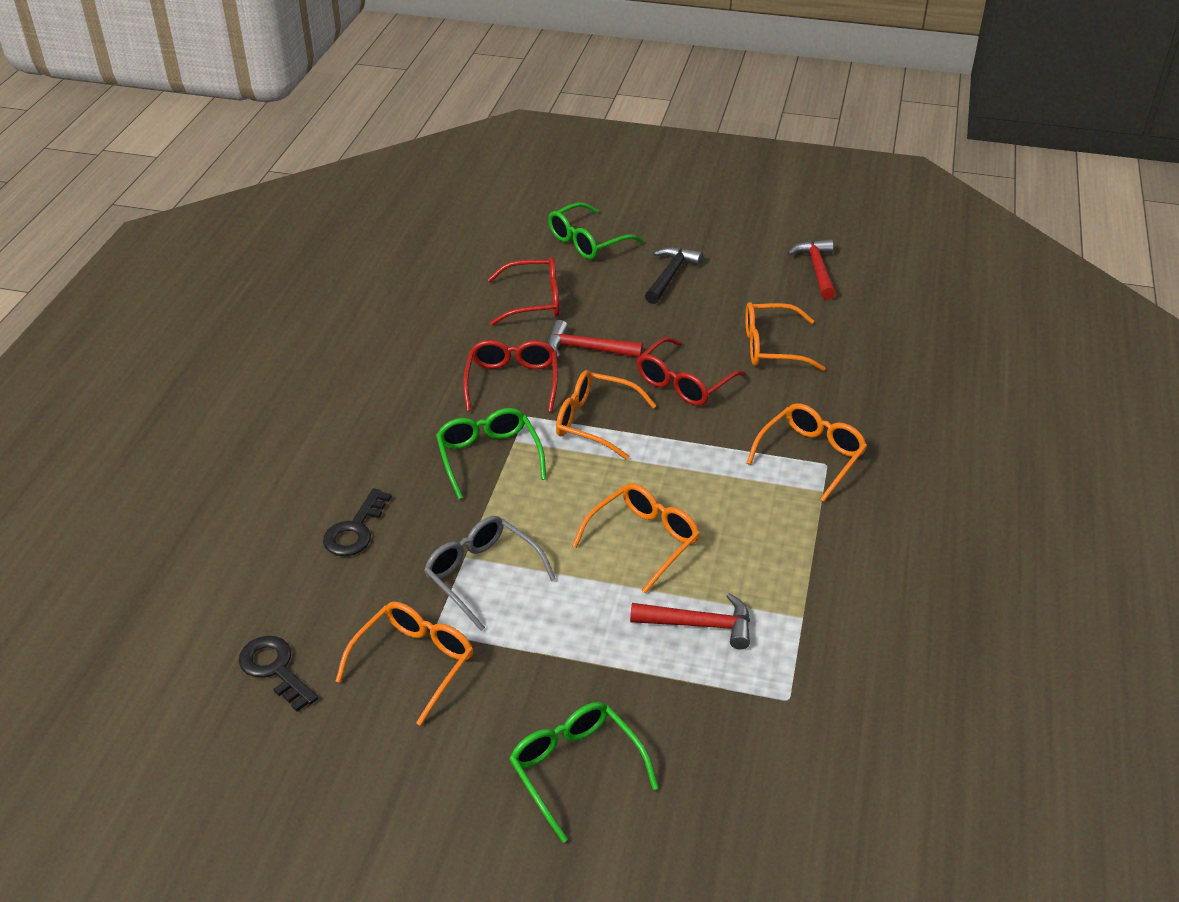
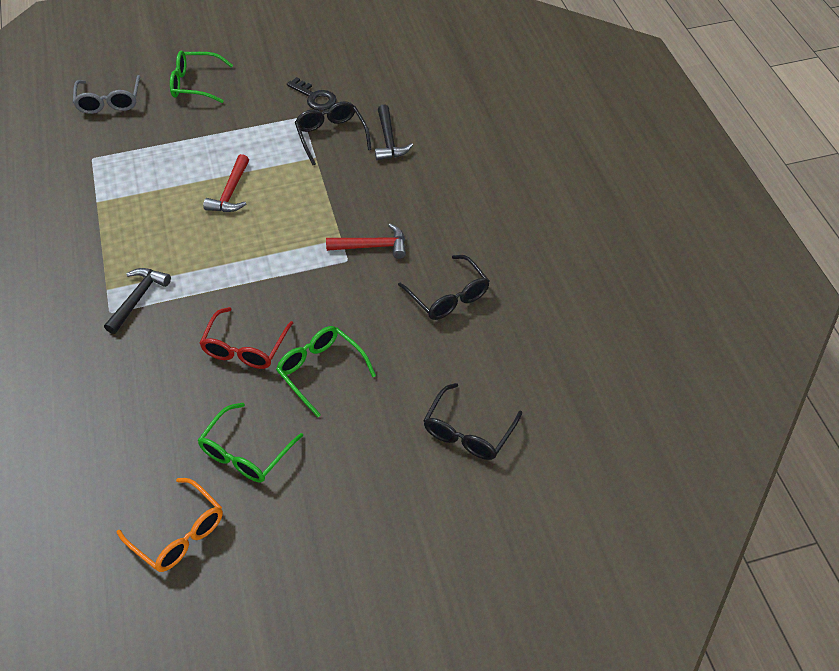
black glasses: 0 -> 3
black hammer: 1 -> 2
black key: 2 -> 1
orange glasses: 5 -> 1
red glasses: 3 -> 1
red hammer: 3 -> 2

